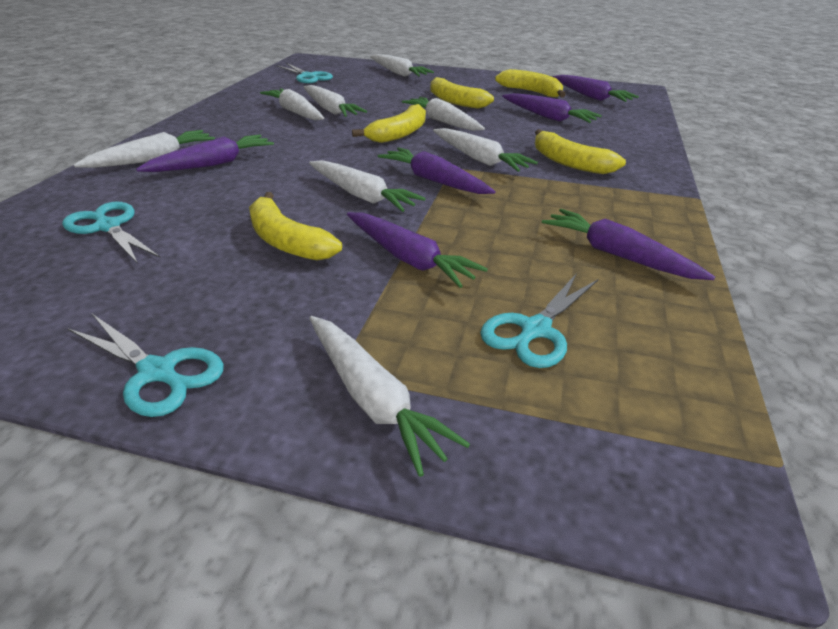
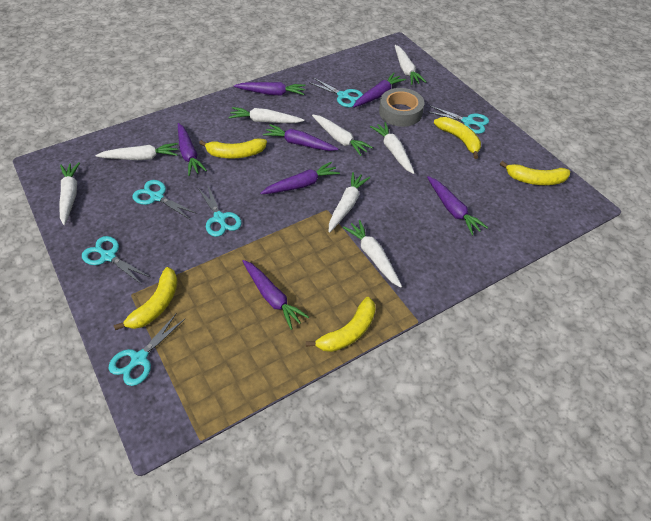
grey tape: 0 -> 1
purple carrot: 6 -> 7
turquoise scissors: 4 -> 6

